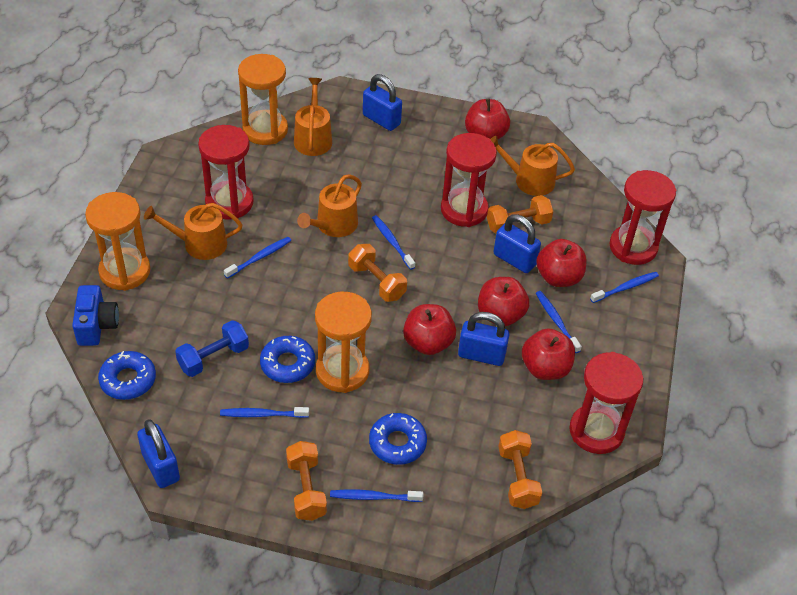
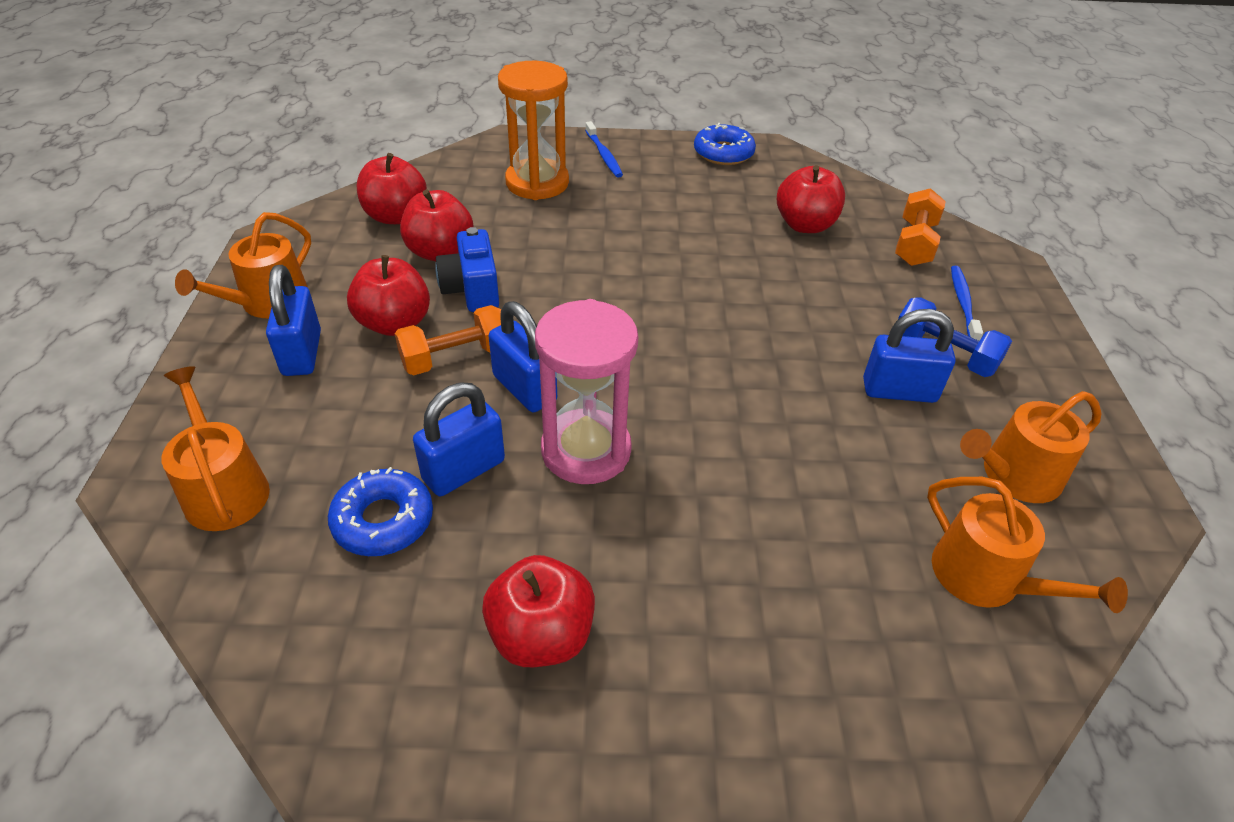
blue donut: 3 -> 2
blue toothbrush: 6 -> 2
orange dumbbell: 4 -> 2
orange hourglass: 3 -> 1
pink hourglass: 0 -> 1
red hourglass: 4 -> 0

